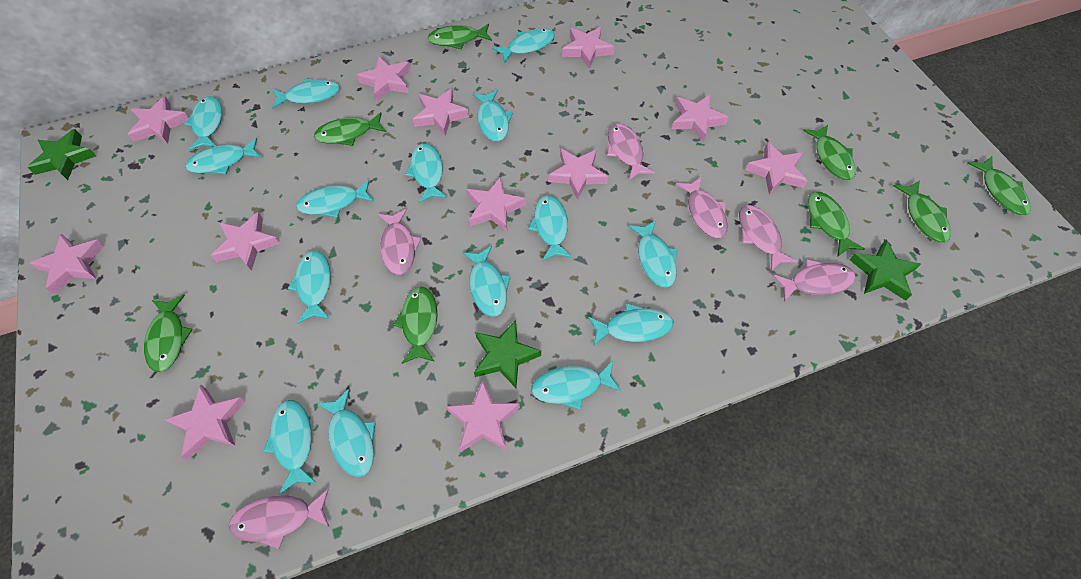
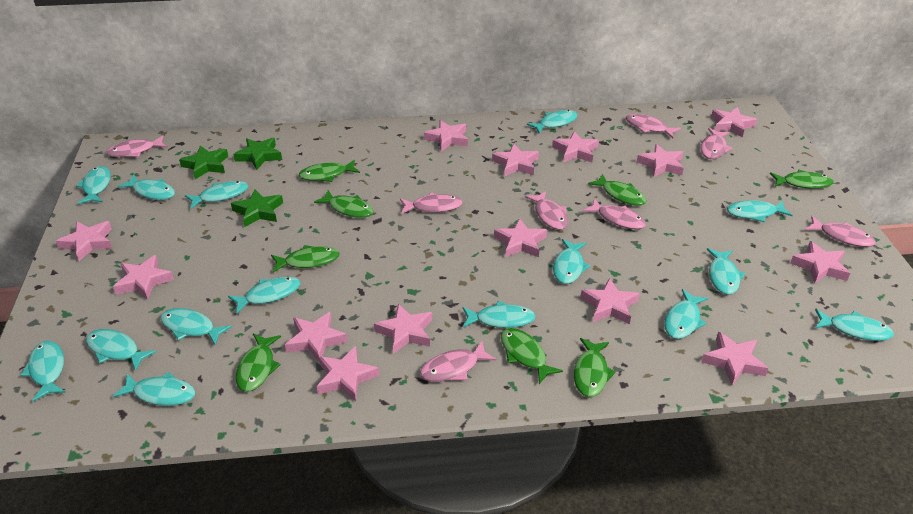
pink fish: 6 -> 8
pink star: 12 -> 14

